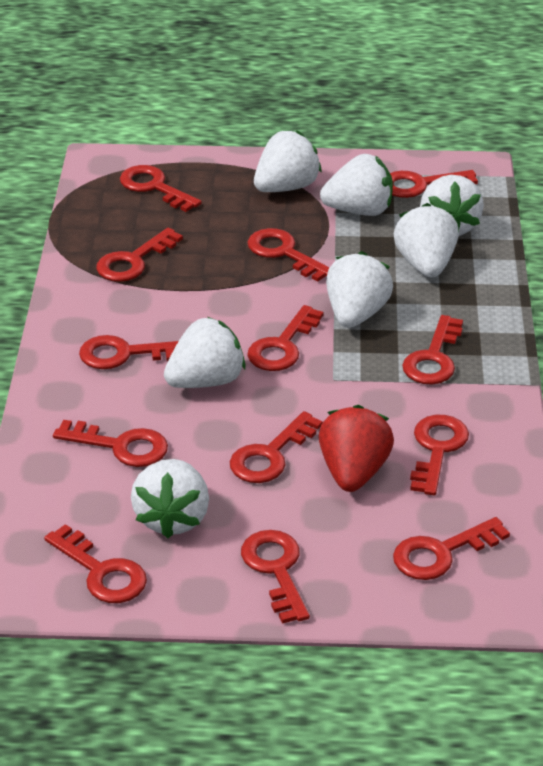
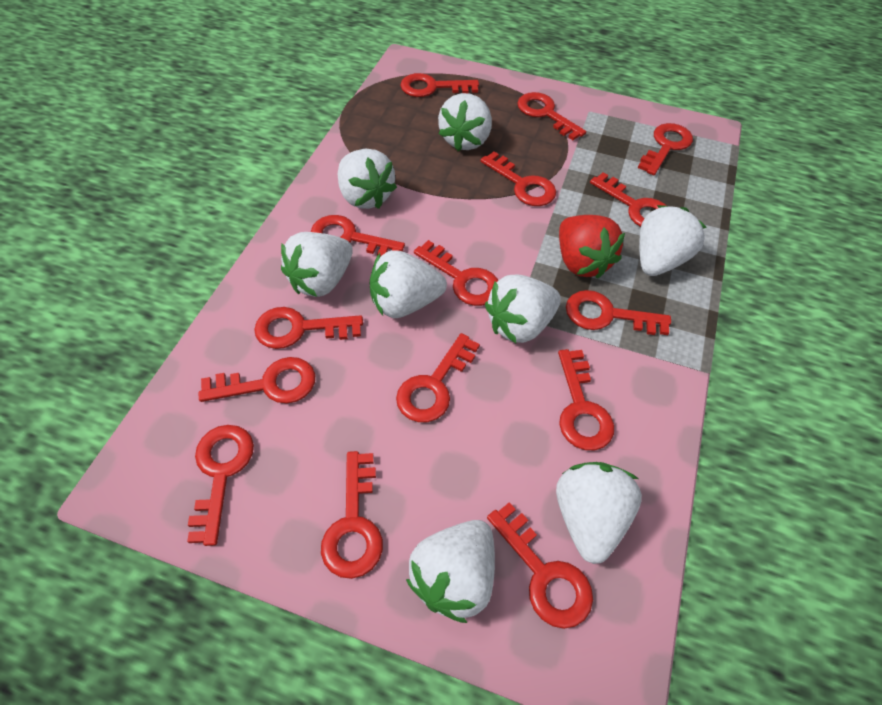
red key: 13 -> 15
white strawberry: 7 -> 8

